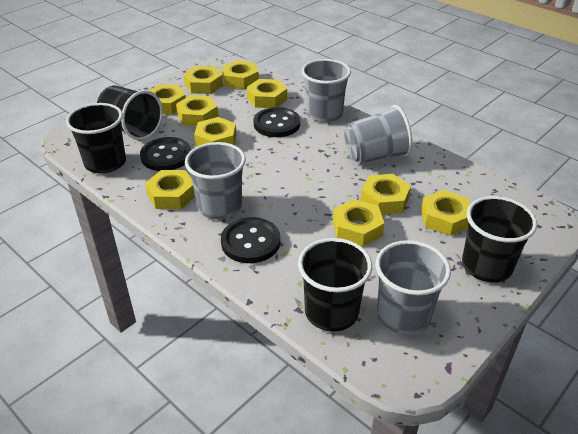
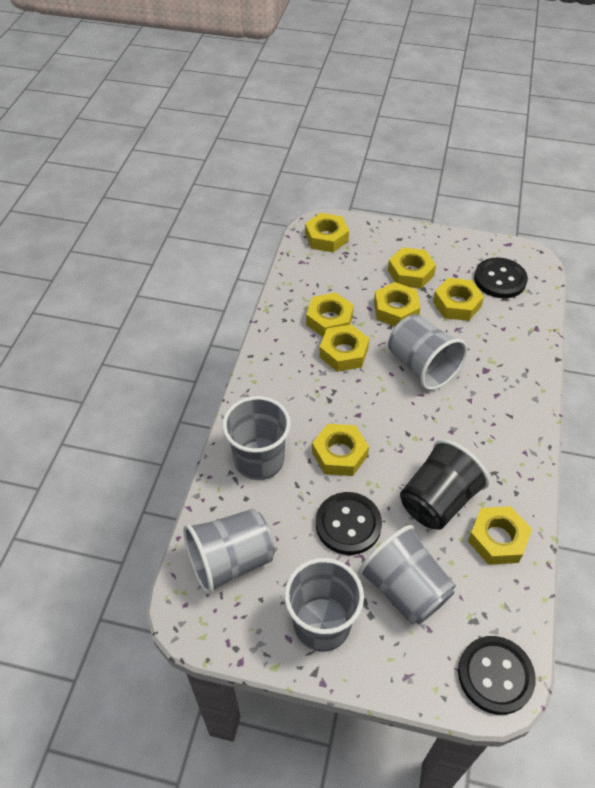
black cup: 4 -> 1
grey cup: 4 -> 5
yellow nut: 10 -> 8

